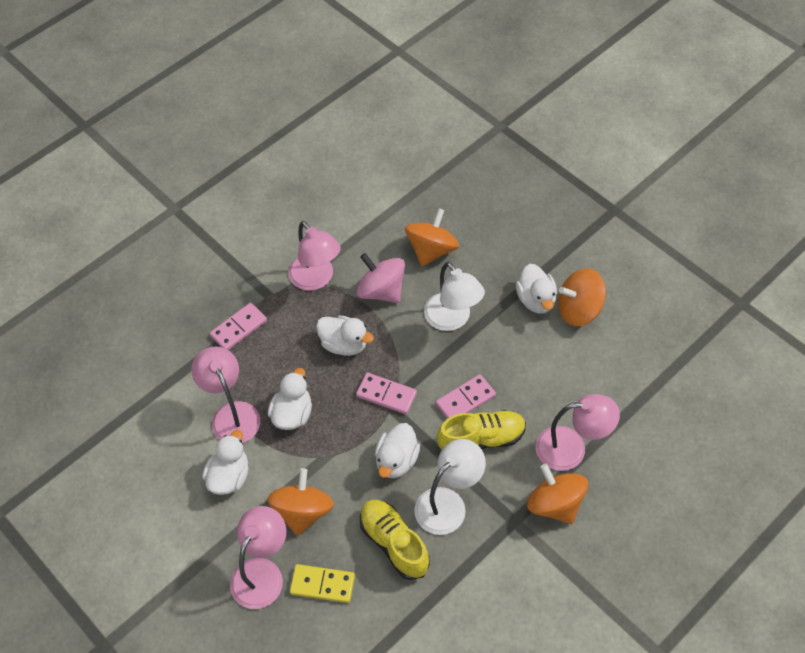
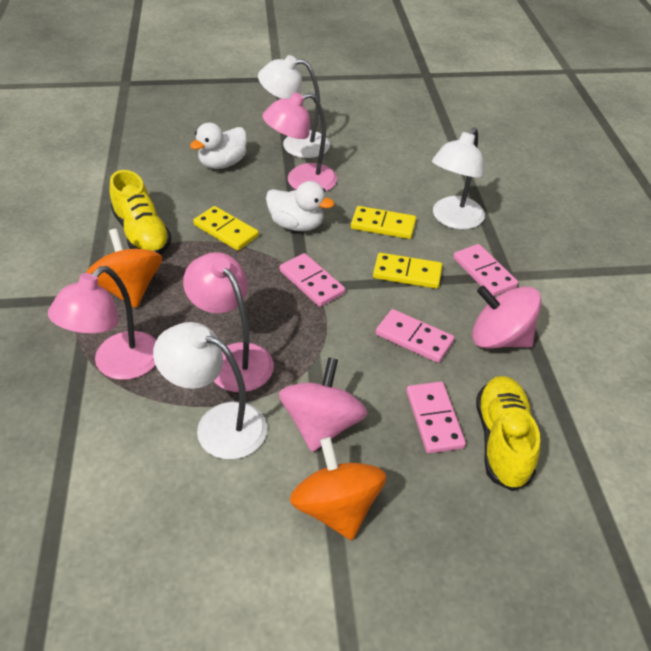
orange spinning top: 4 -> 2
pink domino: 3 -> 4
pink lamp: 4 -> 3
pink spinning top: 1 -> 2
white duck: 5 -> 2
white lamp: 2 -> 3
yellow domino: 1 -> 3

